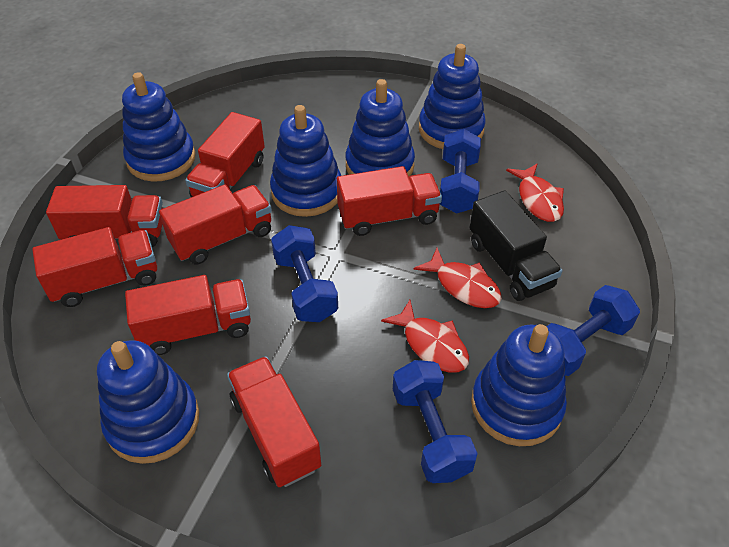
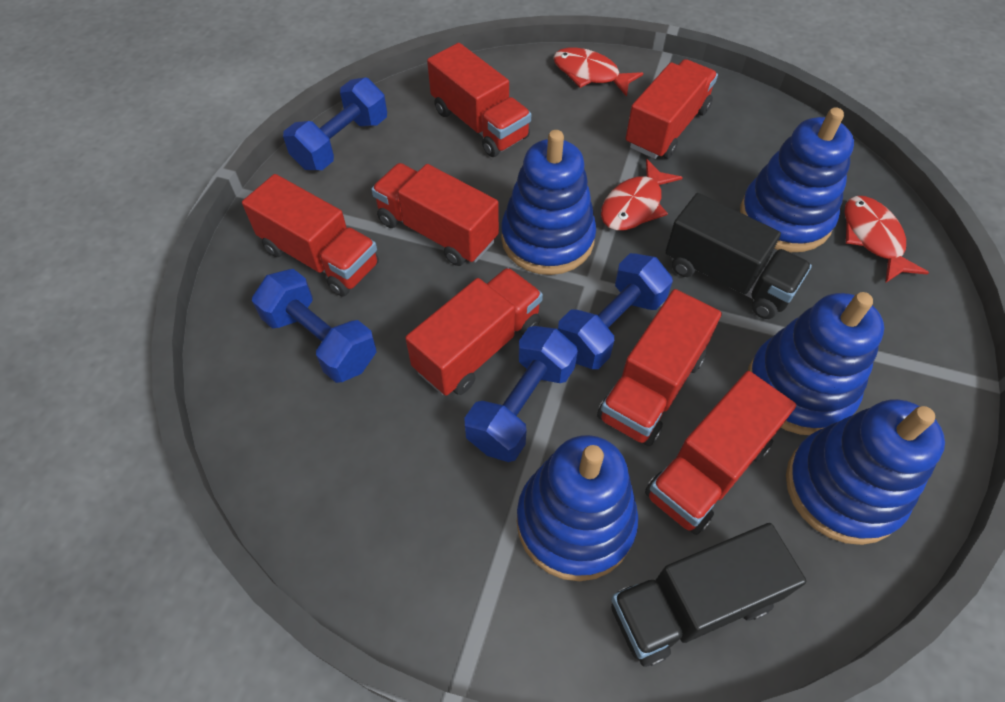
black truck: 1 -> 2
blue stacking toy: 6 -> 5

